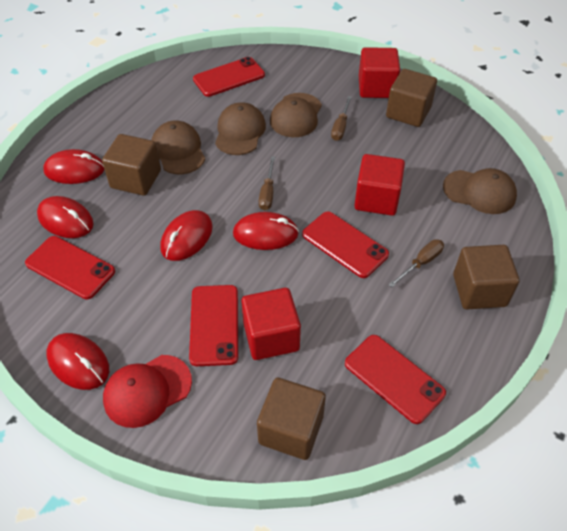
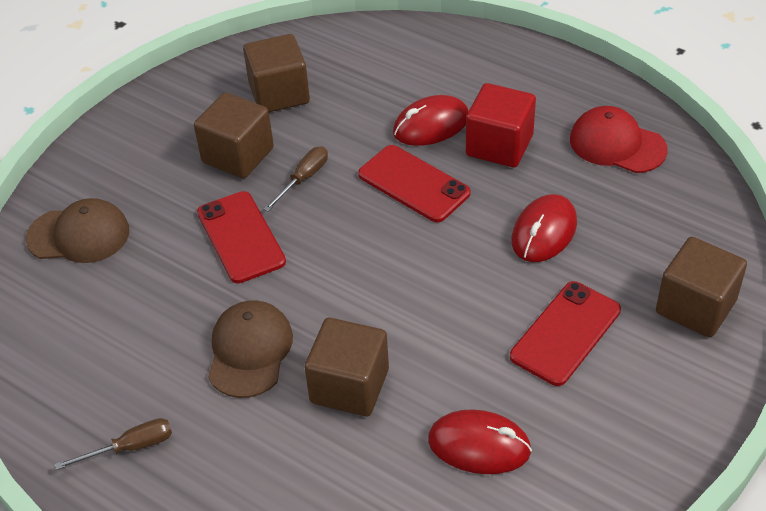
brown cap: 4 -> 2
brown screwdriver: 3 -> 2
red cube: 3 -> 1
red mouse: 5 -> 3
red phone: 5 -> 3

